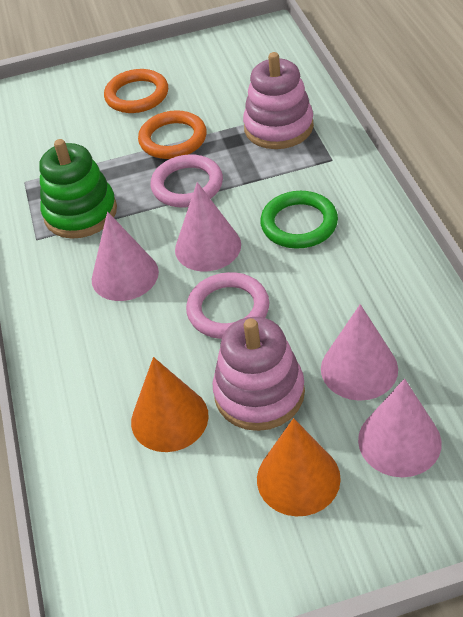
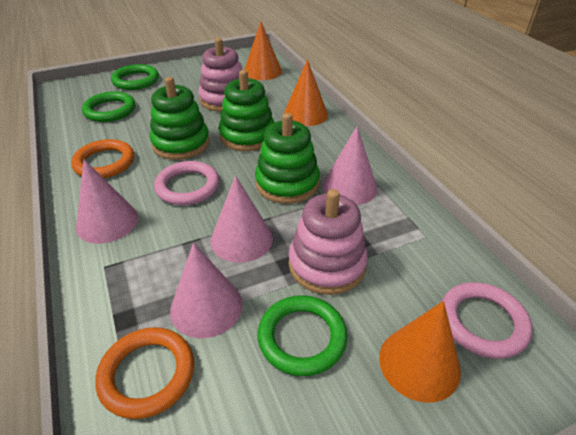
green ring: 1 -> 3
green stacking toy: 1 -> 3
orange cone: 2 -> 3

